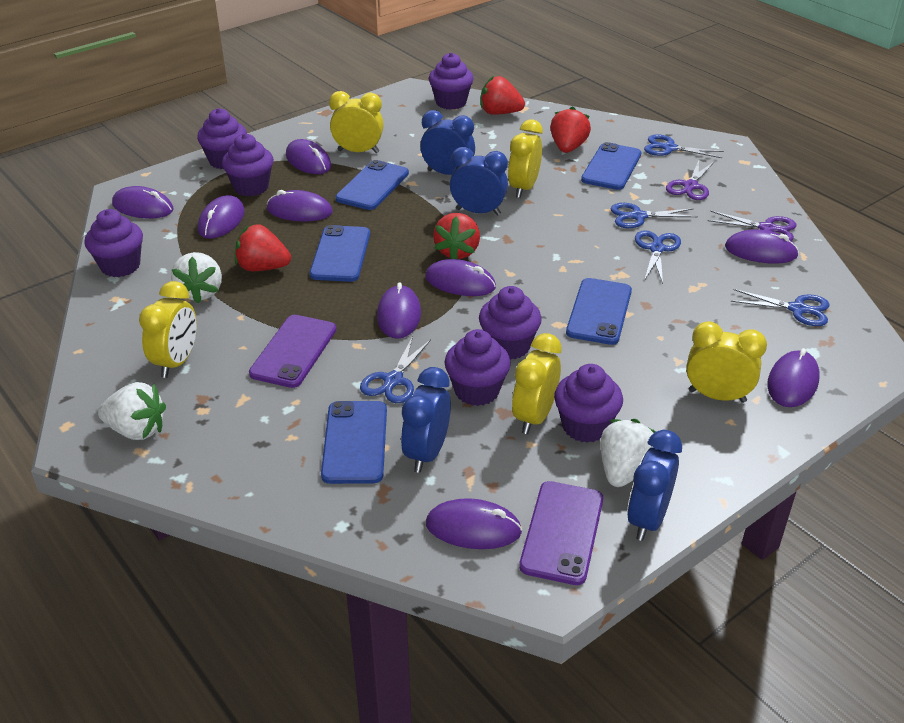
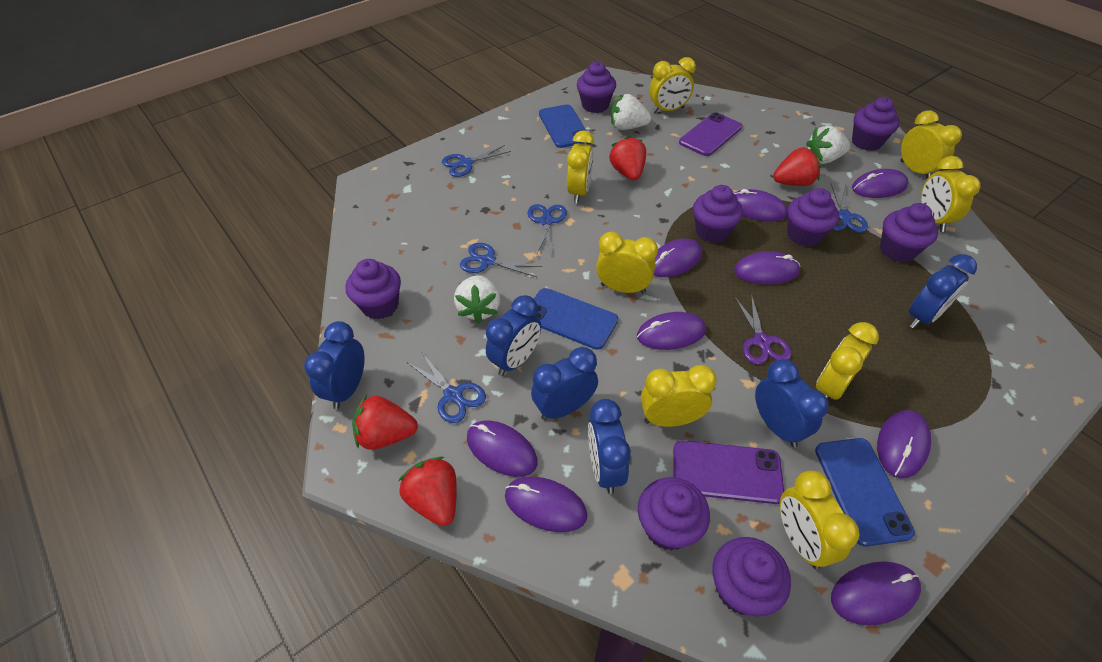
blue clock: 4 -> 6
blue phone: 5 -> 3
purple cupcake: 7 -> 8
purple scissors: 2 -> 1
yellow clock: 5 -> 8

